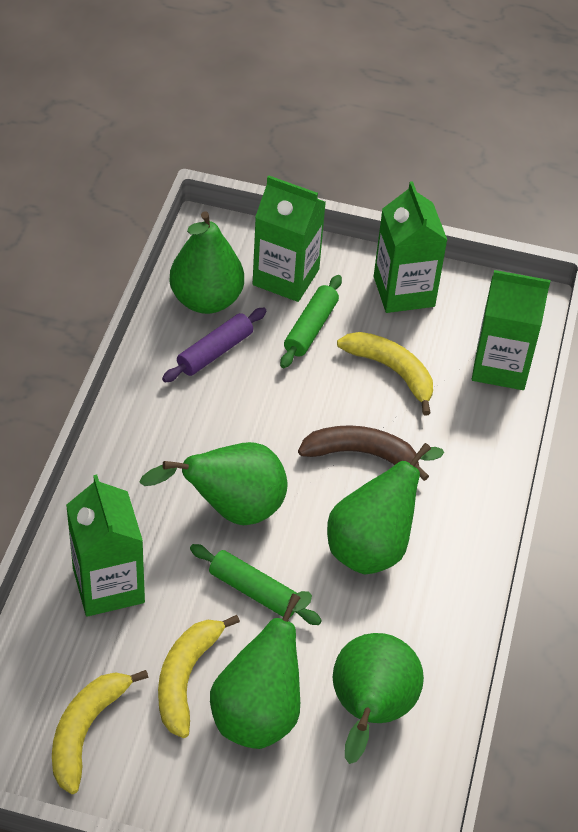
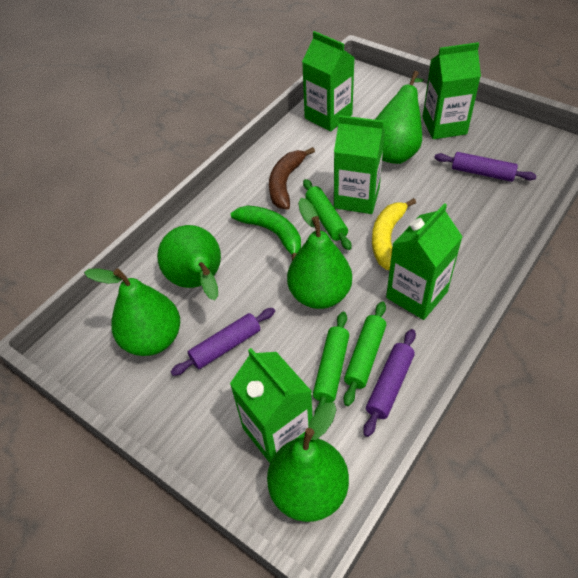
green banana: 0 -> 1
green carton: 4 -> 5
green rolling pin: 2 -> 3
purple rolling pin: 1 -> 3
yellow banana: 3 -> 1

